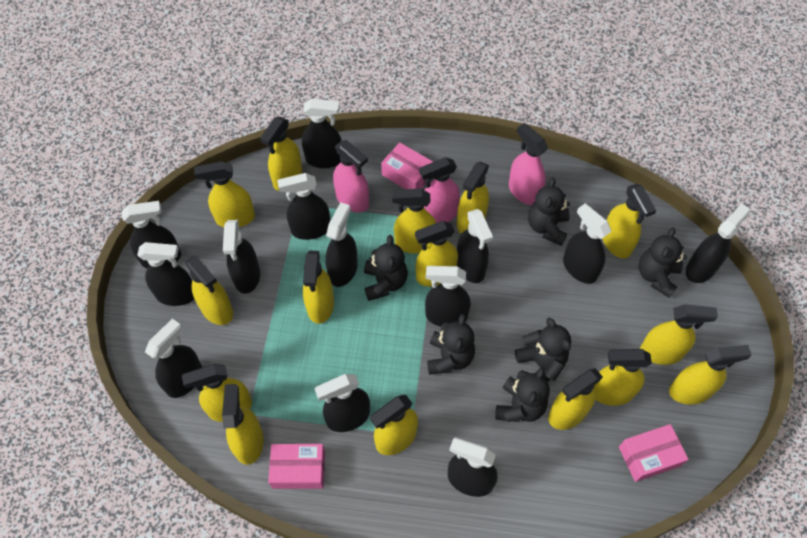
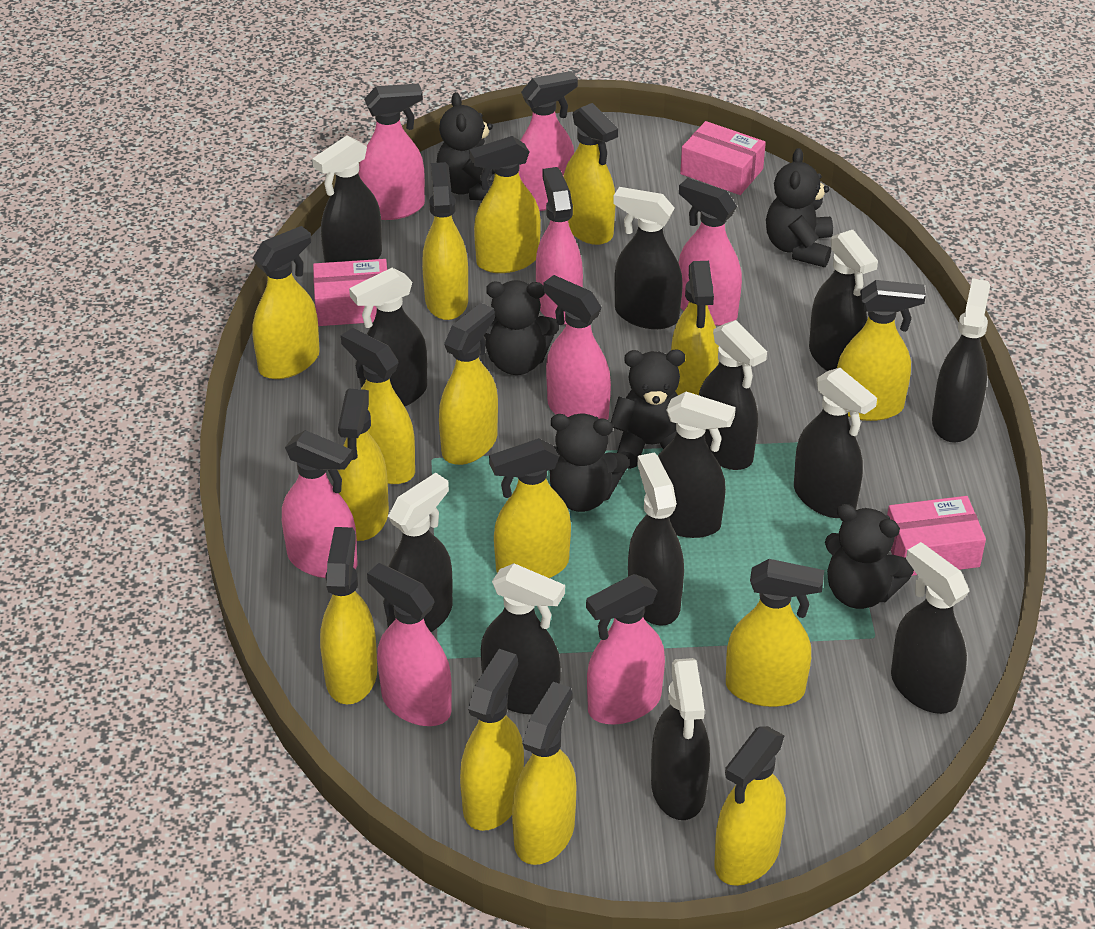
pink spray bottle: 3 -> 8

